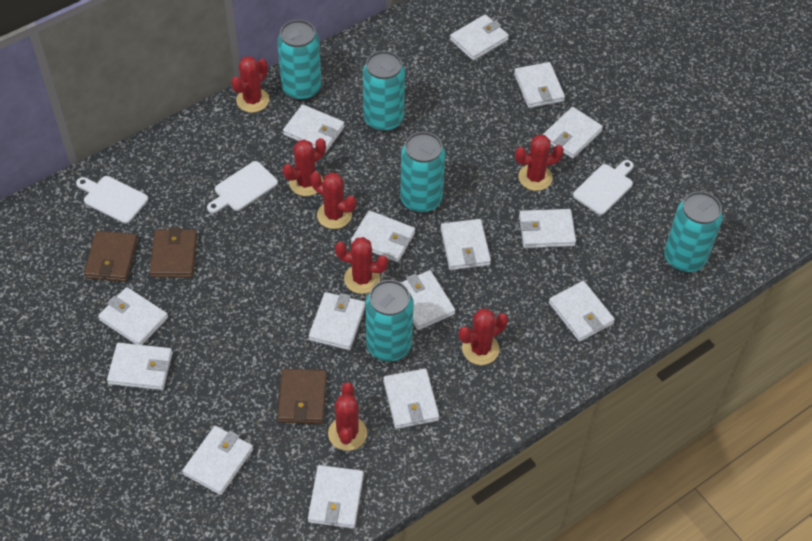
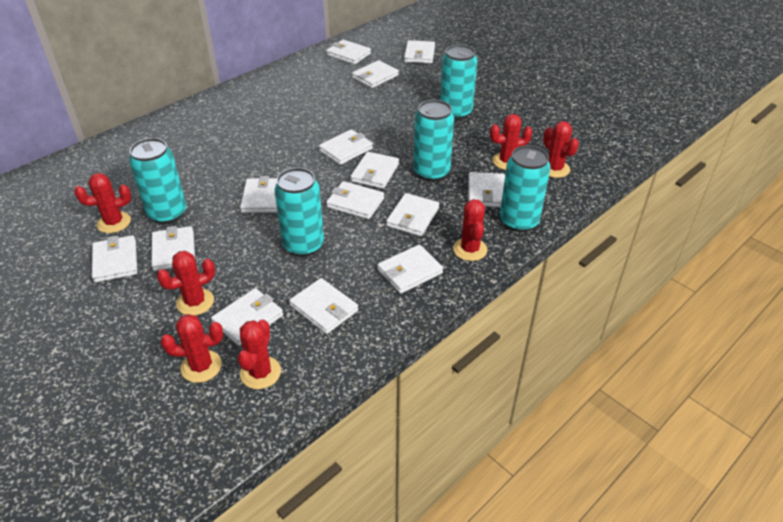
brown wallet: 3 -> 0
white cutting board: 3 -> 0
white wallet: 15 -> 14

